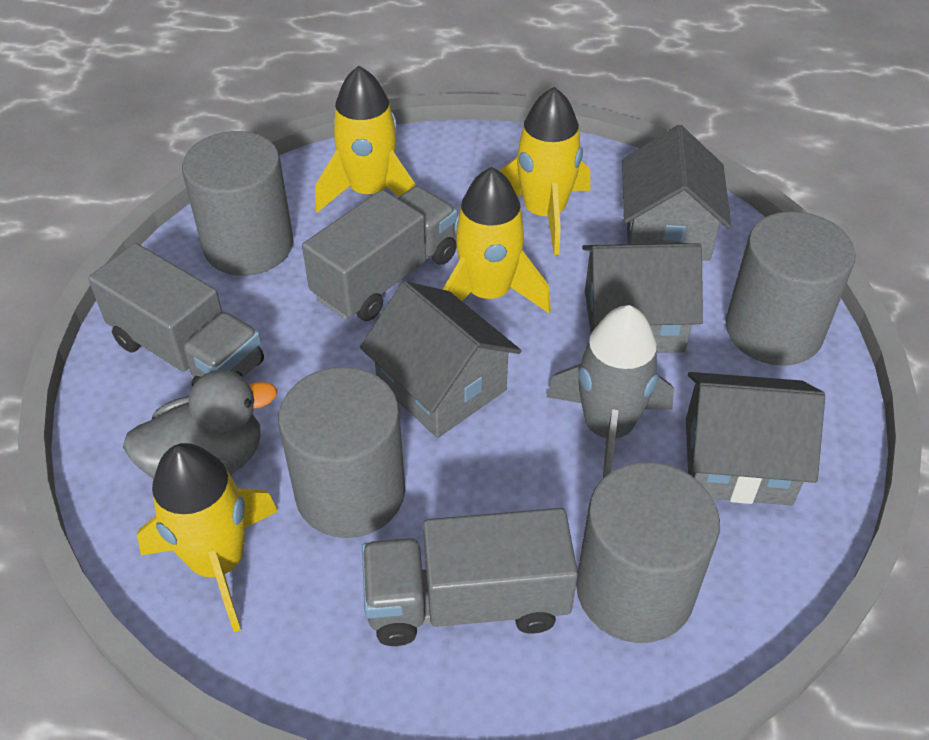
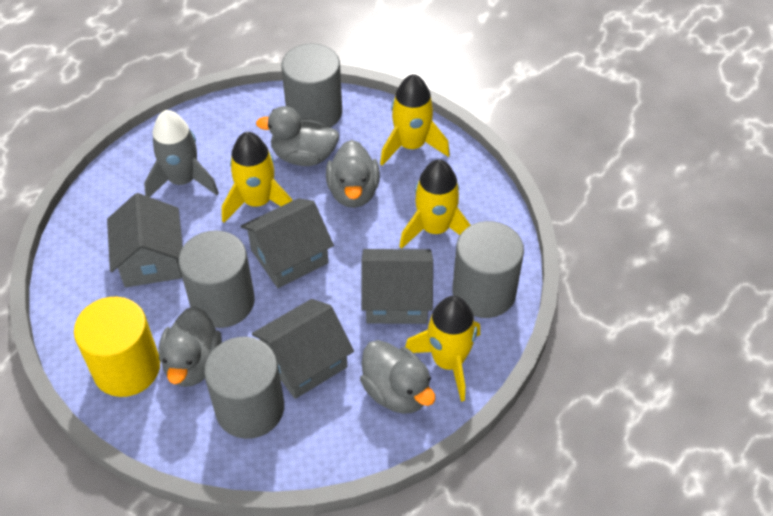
grey duck: 1 -> 4
grey truck: 3 -> 0
yellow cylinder: 0 -> 1

